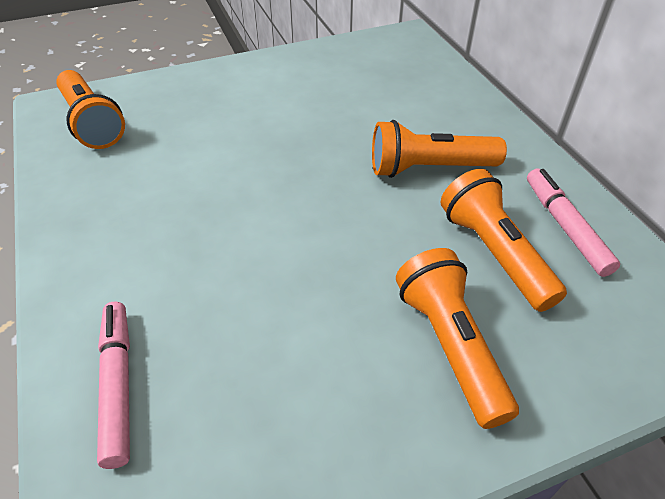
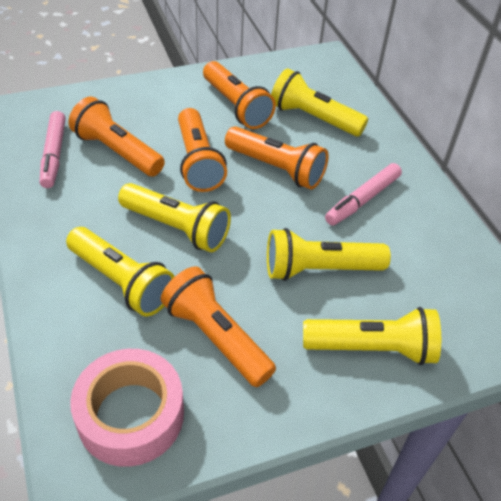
orange flashlight: 4 -> 5
pink tape: 0 -> 1
yellow flashlight: 0 -> 5

